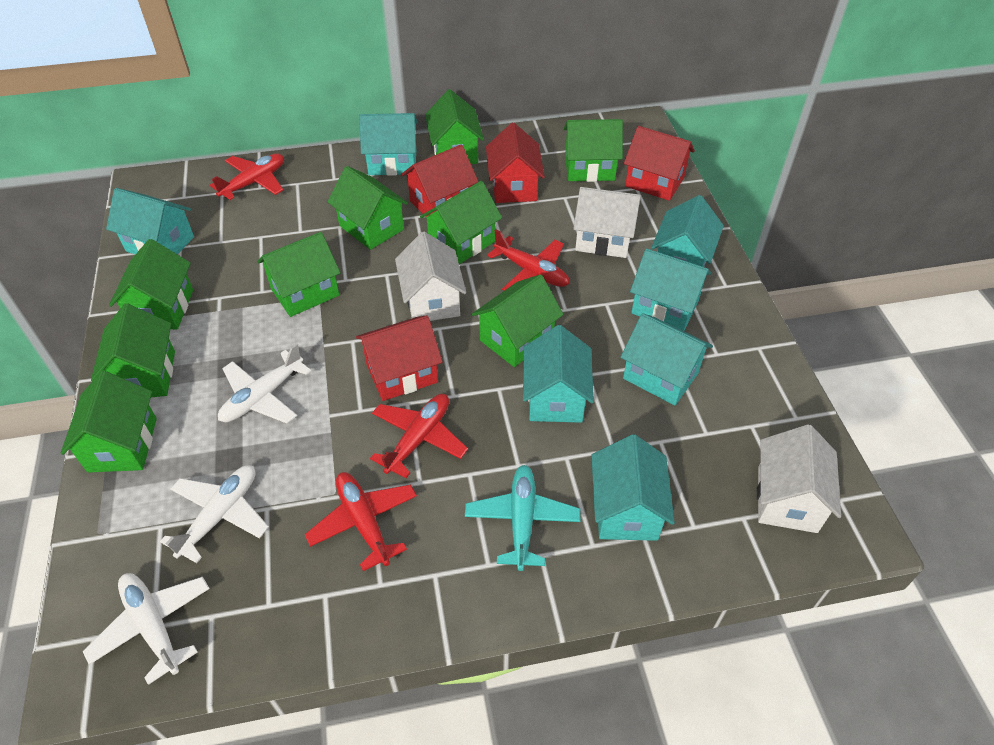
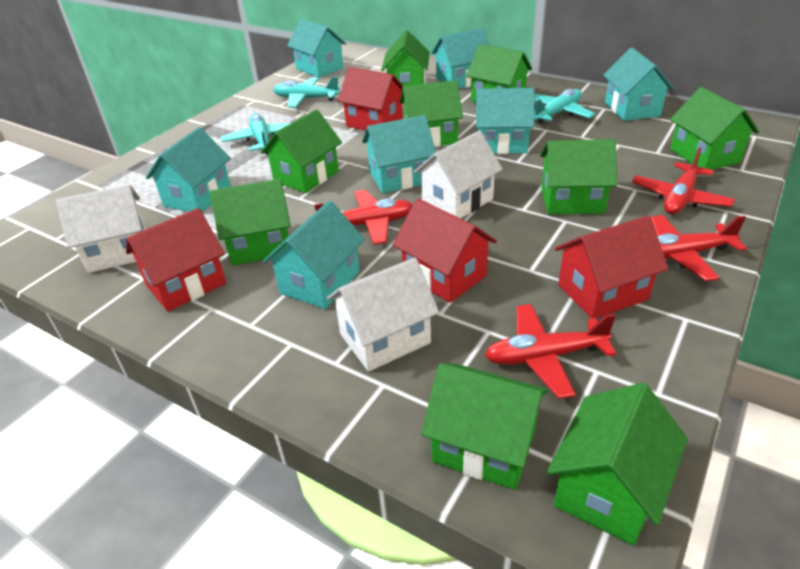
turquoise plane: 1 -> 3
white plane: 3 -> 0

